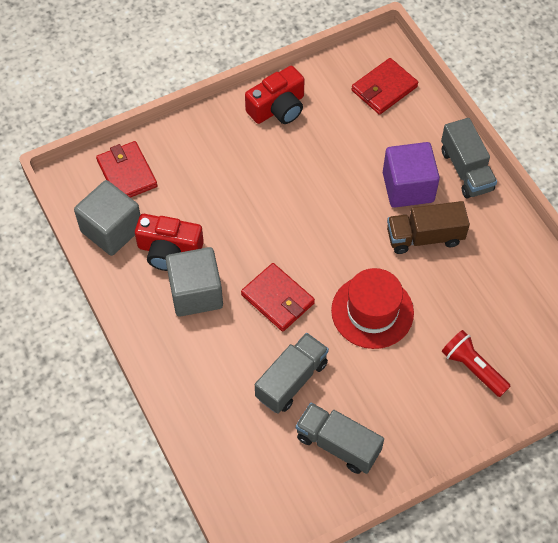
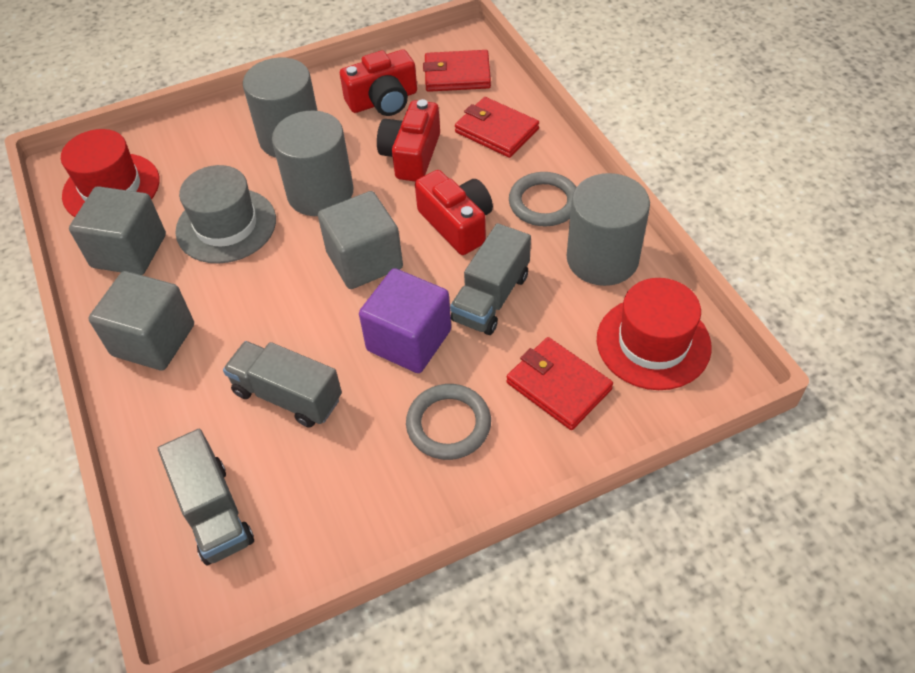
brown truck: 1 -> 0
grey cube: 2 -> 3
grey cylinder: 0 -> 3
grey hat: 0 -> 1
grey ring: 0 -> 2
red camera: 2 -> 3
red flashlight: 1 -> 0
red hat: 1 -> 2

